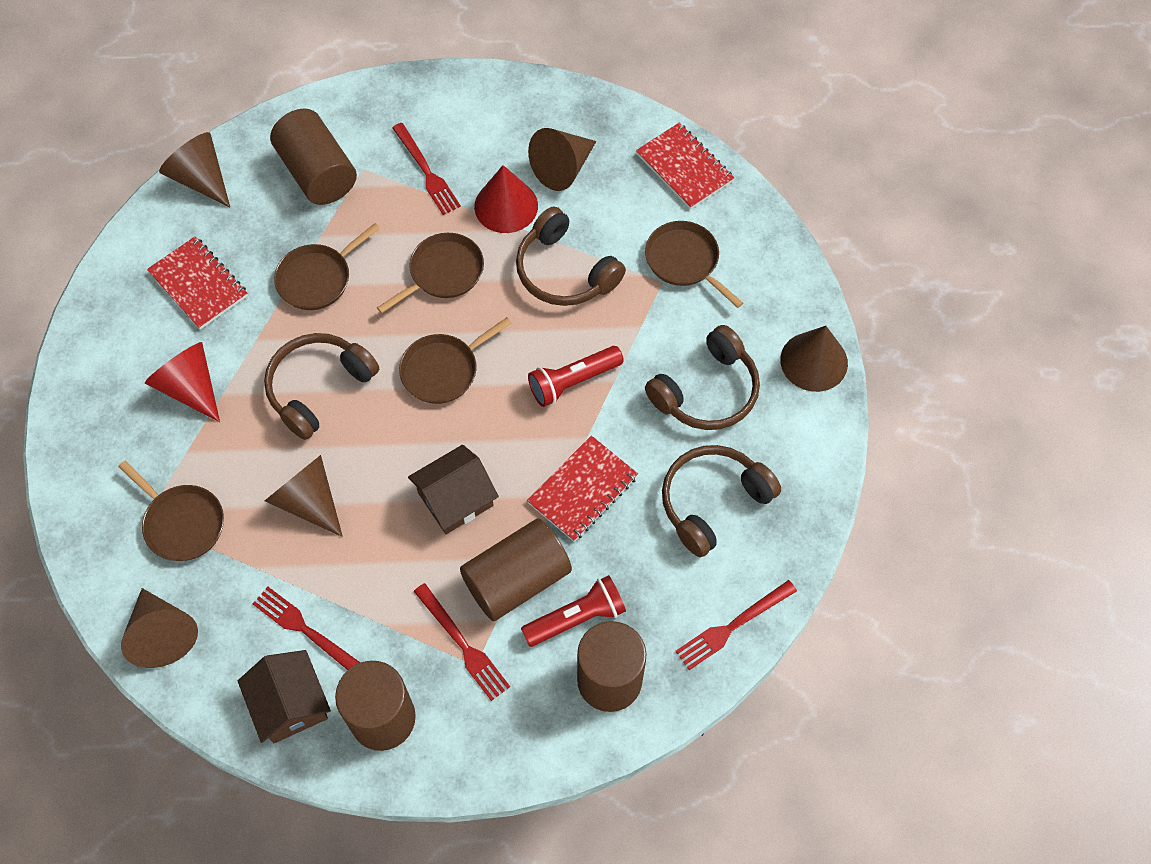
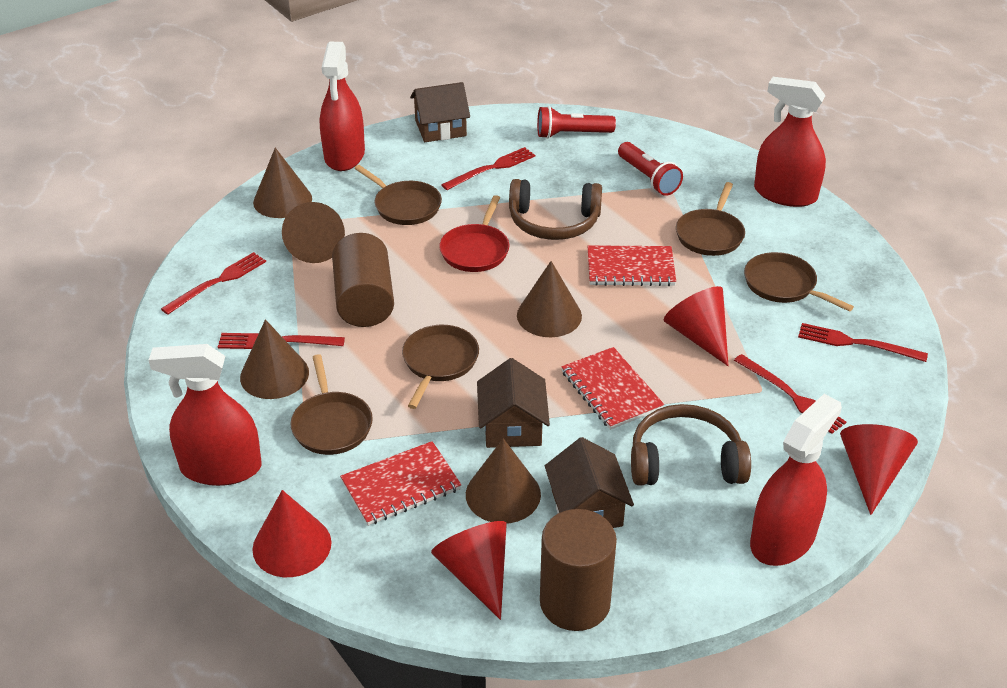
brown cylinder: 4 -> 2
brown headphones: 4 -> 2
brown house: 2 -> 3
red cone: 2 -> 4
red fork: 4 -> 5
red pan: 0 -> 1
red spray bottle: 0 -> 4

